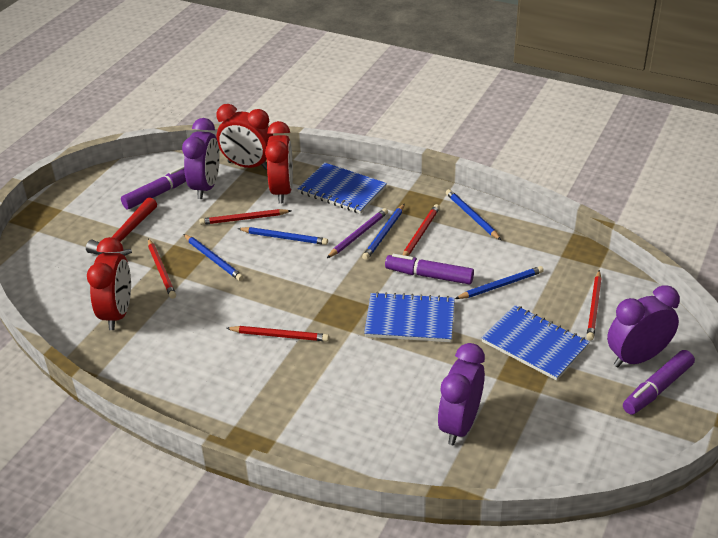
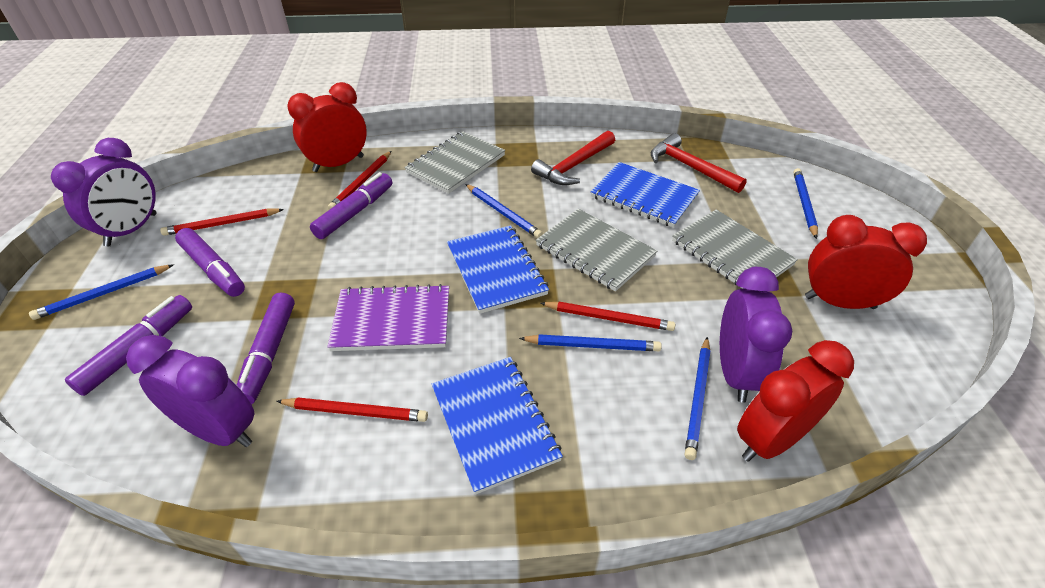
grey notebook: 0 -> 3
purple marker: 3 -> 4
purple notebook: 0 -> 1
purple pencil: 1 -> 0
red hammer: 1 -> 2
red pencil: 5 -> 4

